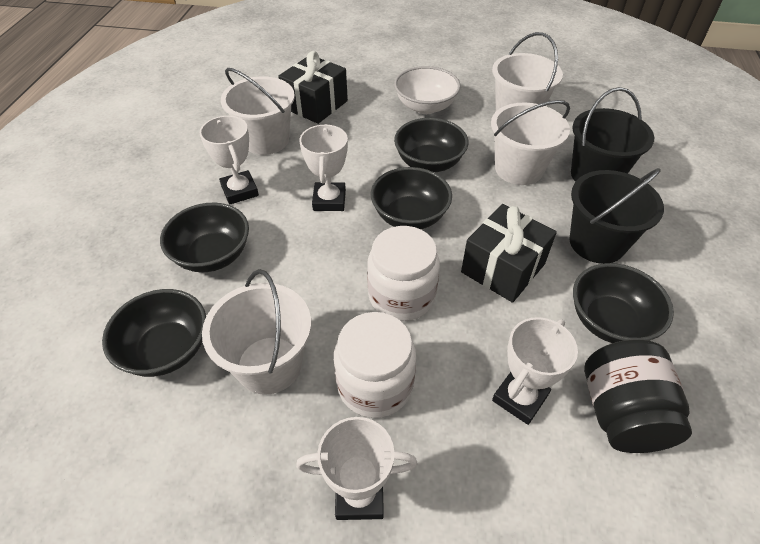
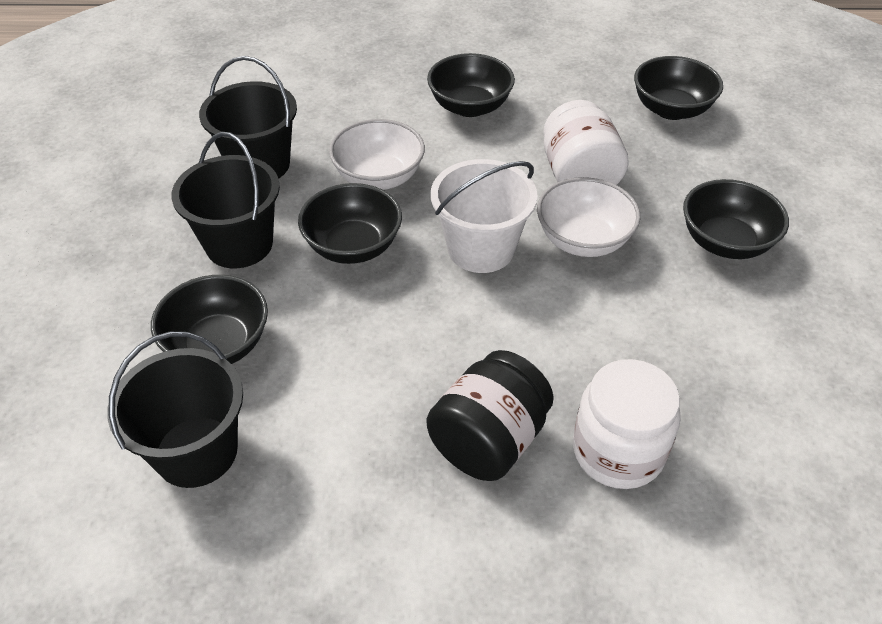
black bucket: 2 -> 3
black gift: 2 -> 0
white bowl: 1 -> 2
white bucket: 4 -> 1
white trophy: 4 -> 0

